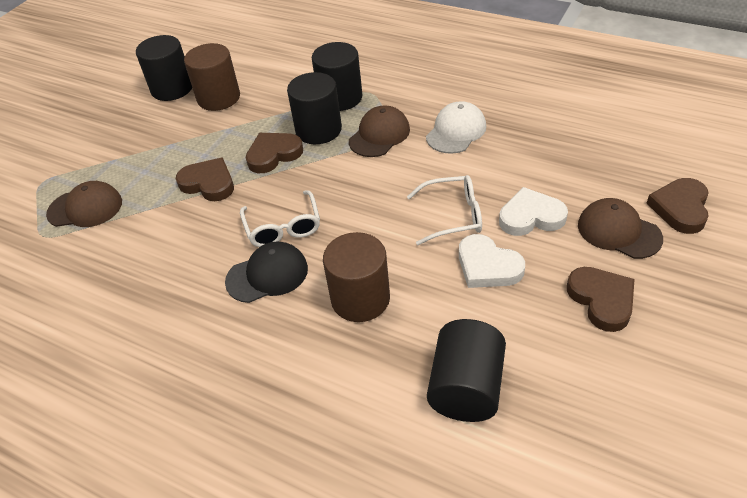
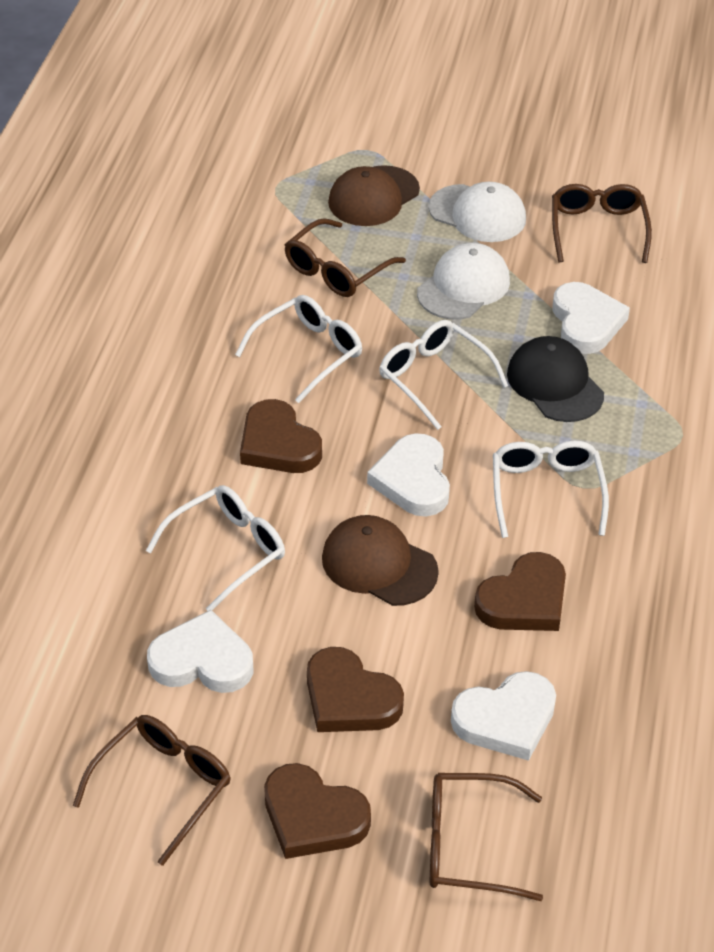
black cylinder: 4 -> 0
brown cap: 3 -> 2
brown cylinder: 2 -> 0
brown glasses: 0 -> 4
white cap: 1 -> 2
white glasses: 2 -> 4
white heart: 2 -> 4

